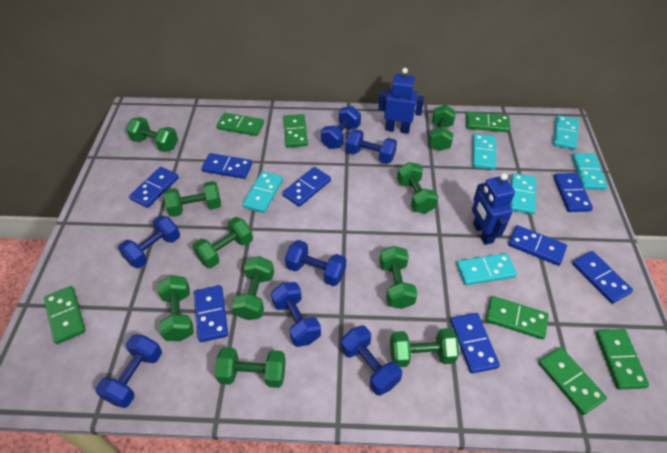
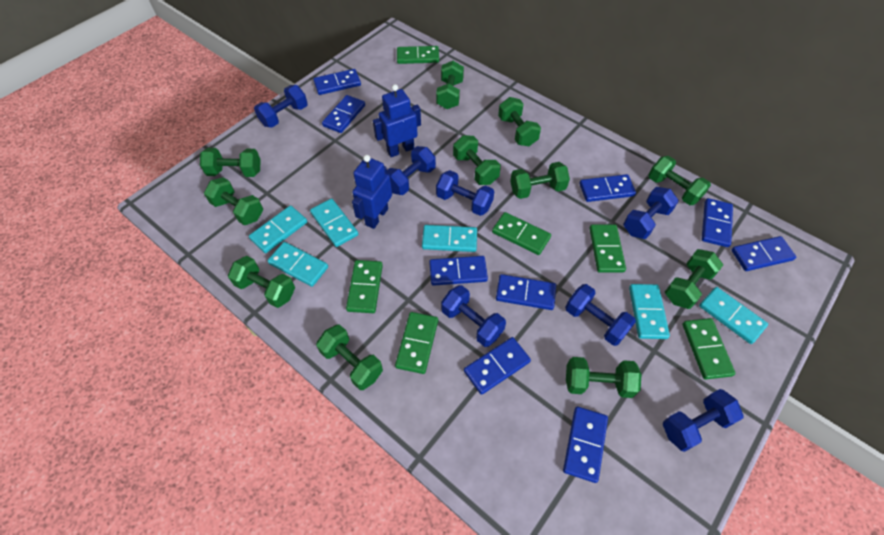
blue domino: 8 -> 9
green domino: 7 -> 6
green dumbbell: 10 -> 11

